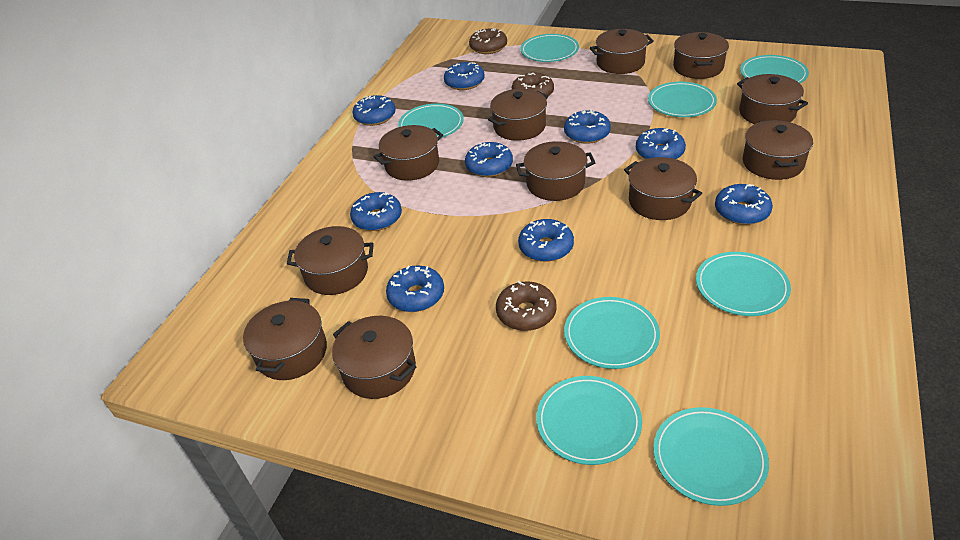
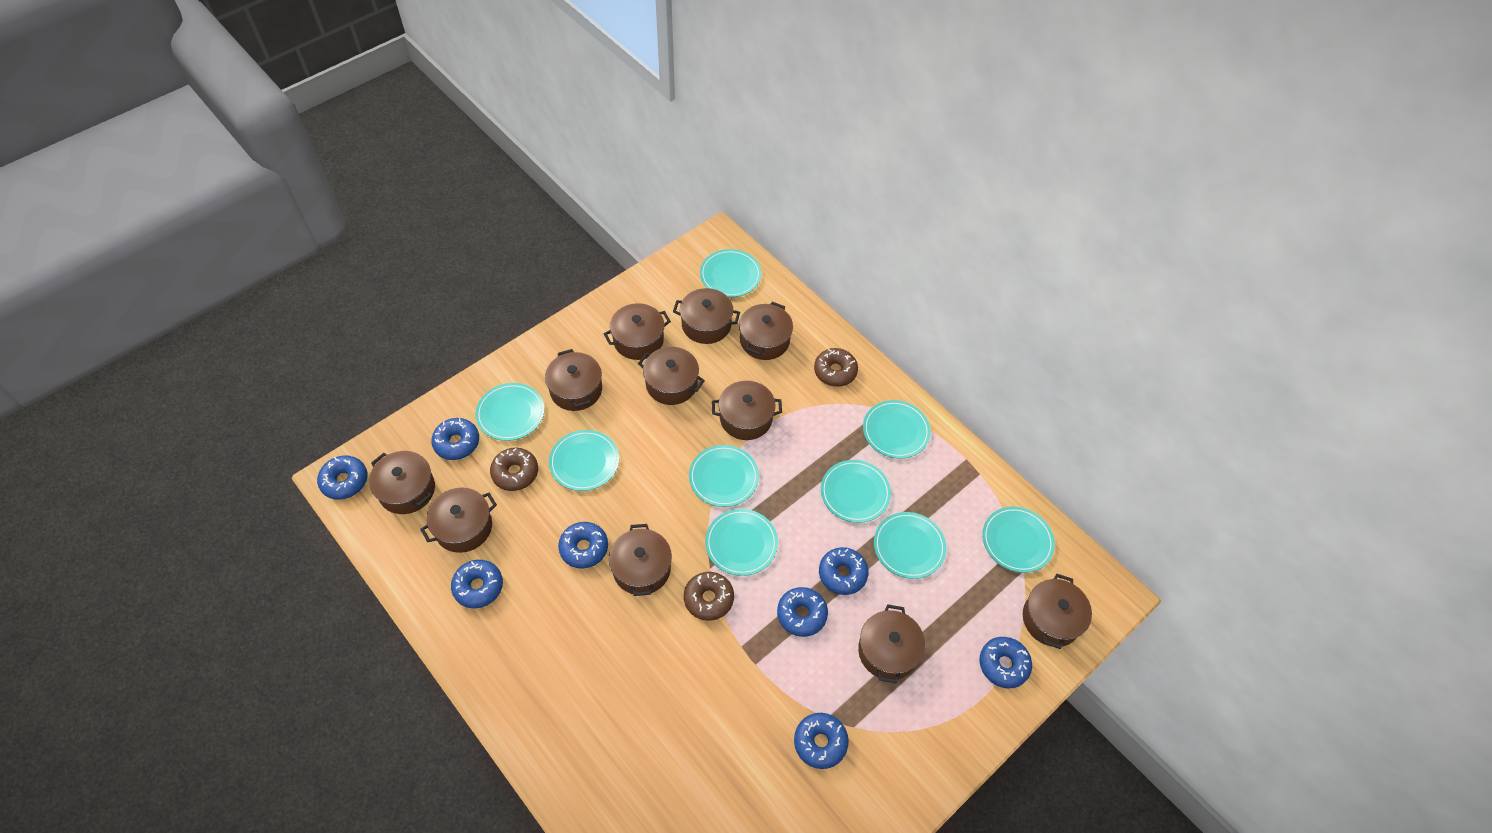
blue donut: 9 -> 8
turquoise plate: 8 -> 9

